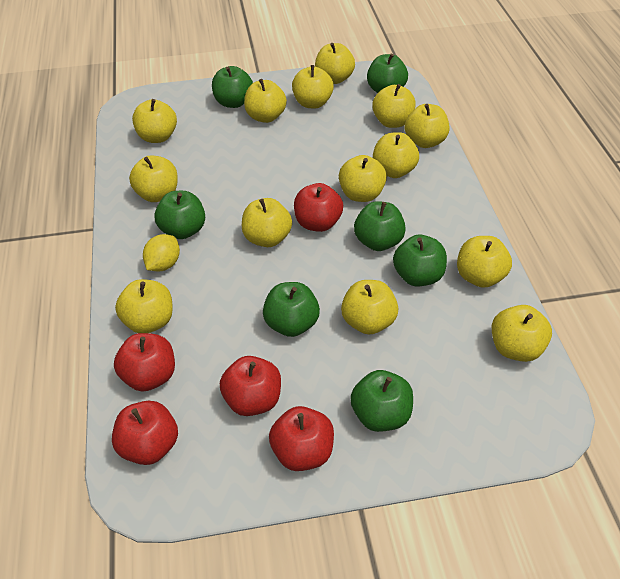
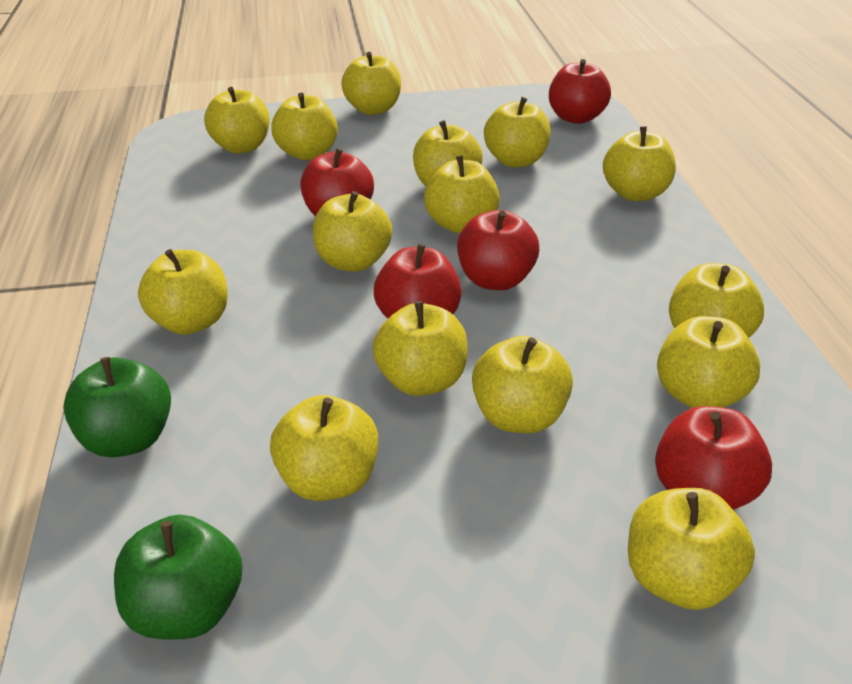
green apple: 7 -> 2
yellow apple: 14 -> 15
yellow lemon: 1 -> 0

